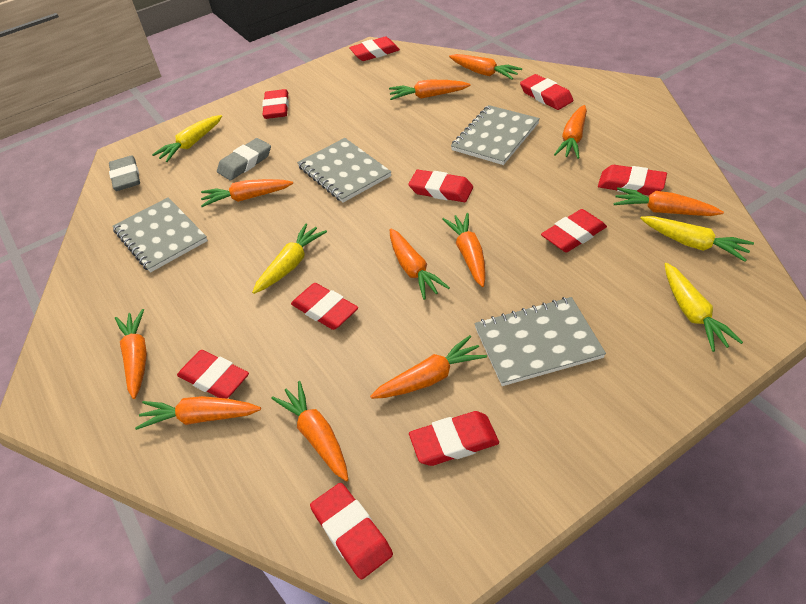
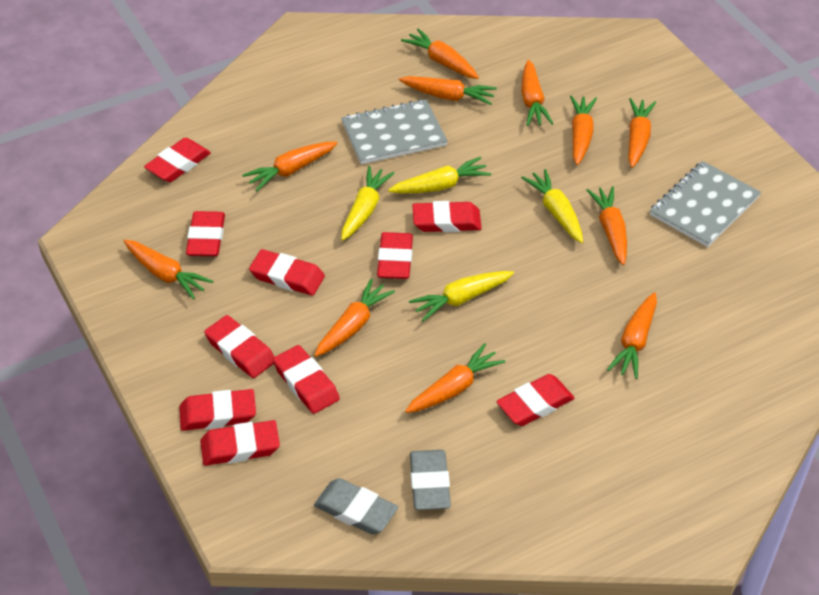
grey notebook: 4 -> 2

